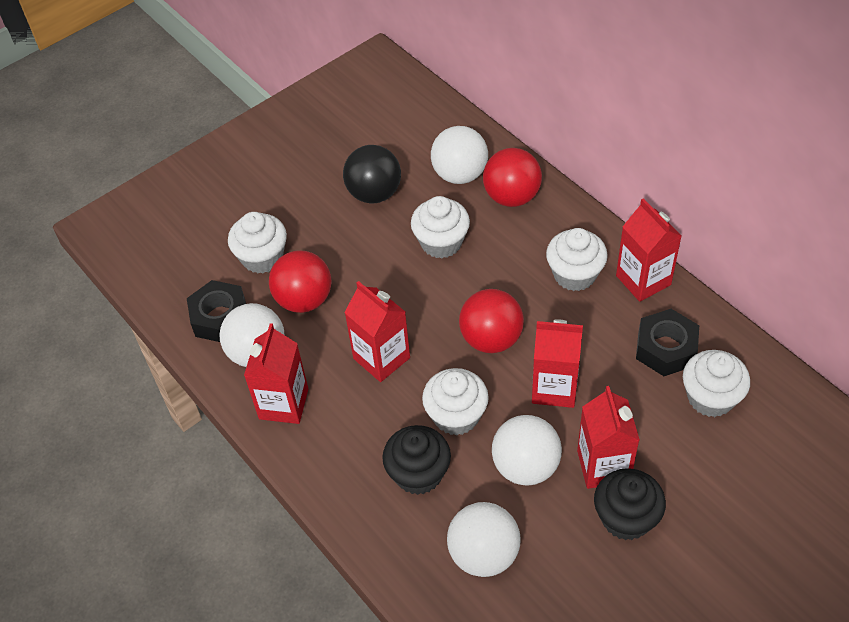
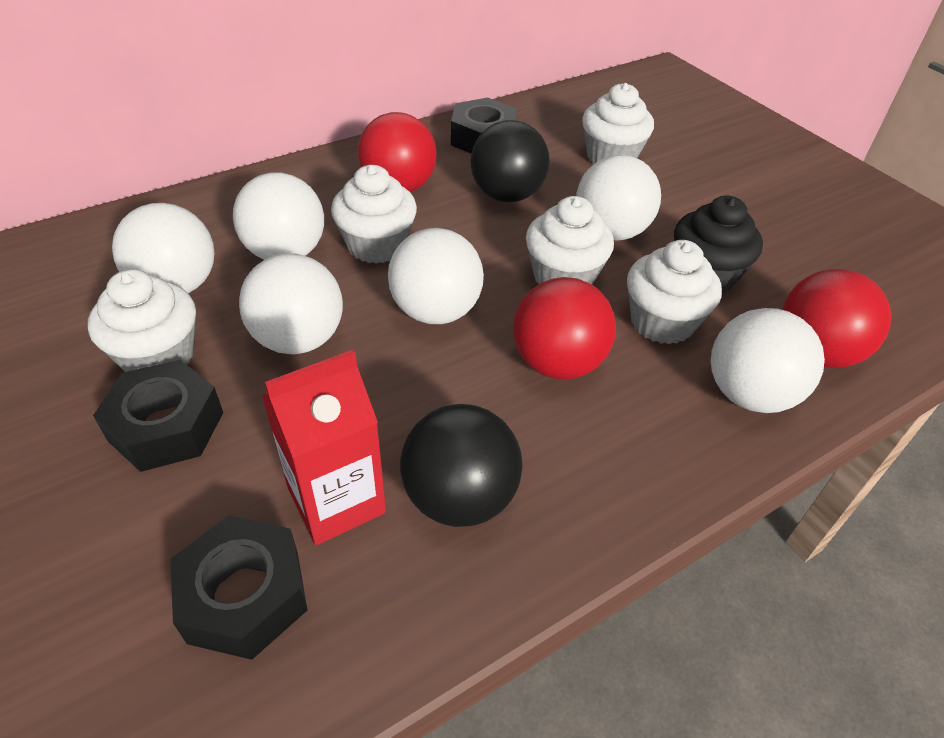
black ball: 1 -> 2
black cupcake: 2 -> 1
black nut: 2 -> 3
red carton: 5 -> 1
white ball: 4 -> 6

